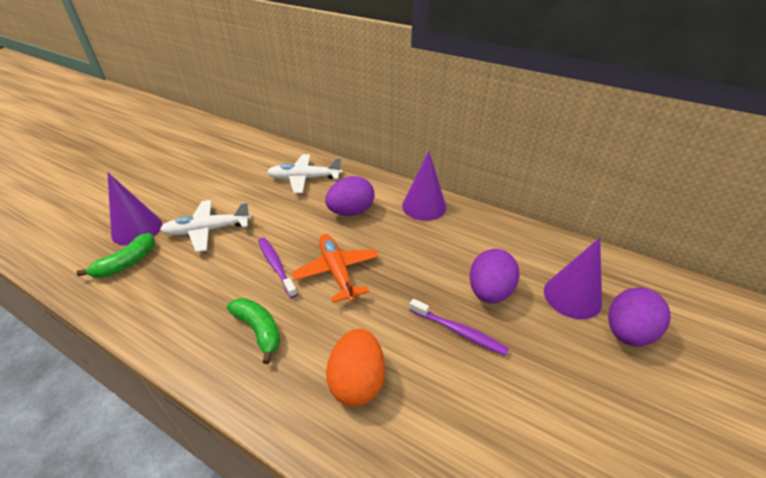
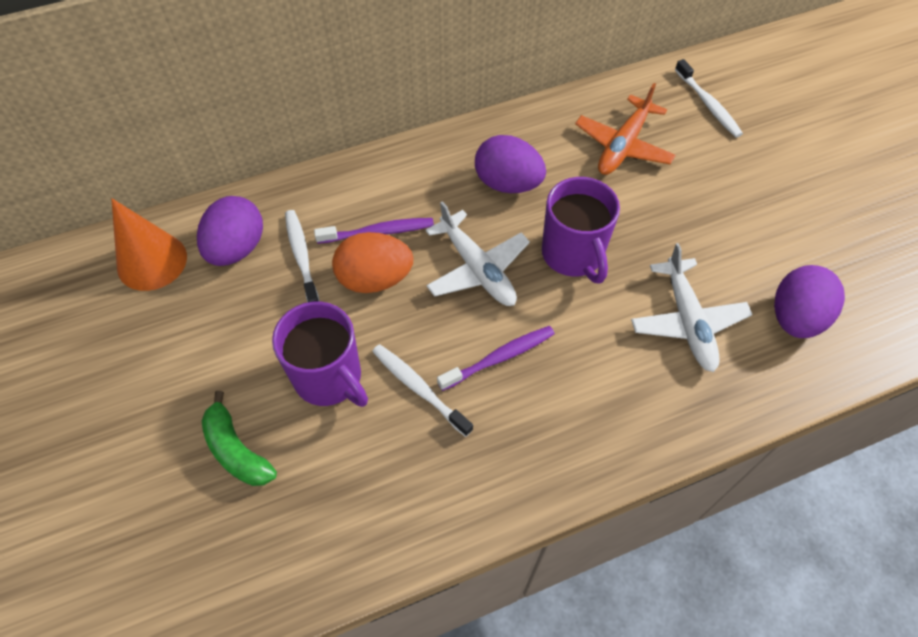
green banana: 2 -> 1
orange cone: 0 -> 1
purple cone: 3 -> 0
purple mug: 0 -> 2
white toothbrush: 0 -> 3

